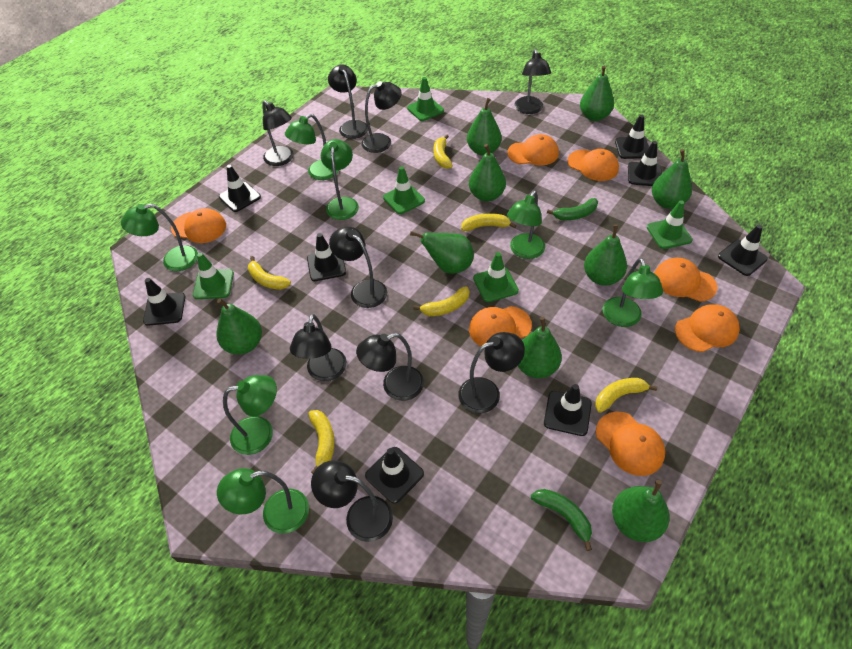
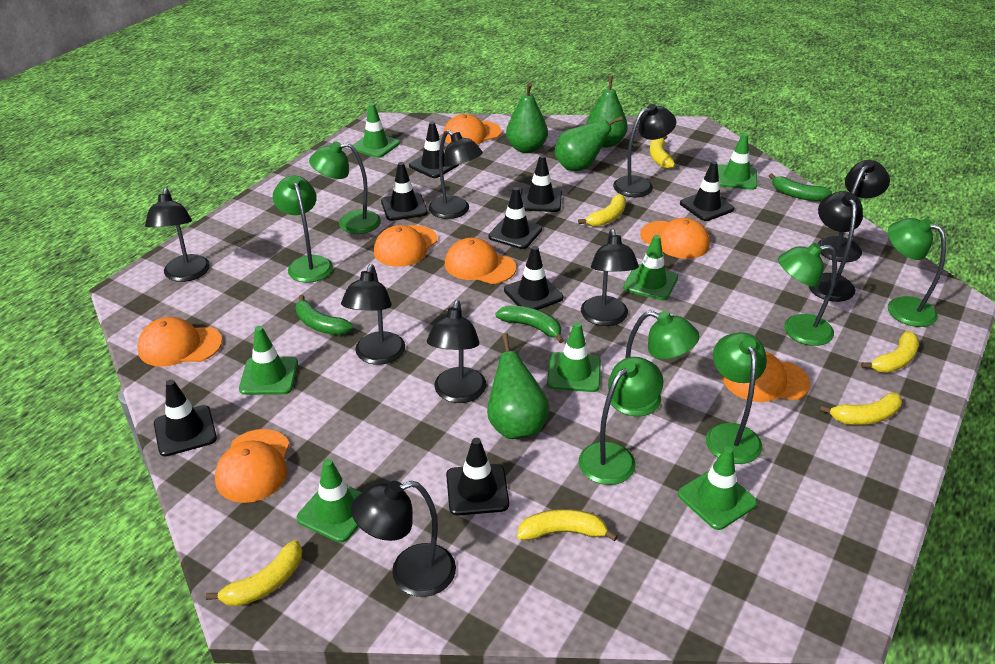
green banana: 2 -> 3
green pear: 9 -> 4
green traffic cone: 5 -> 7

